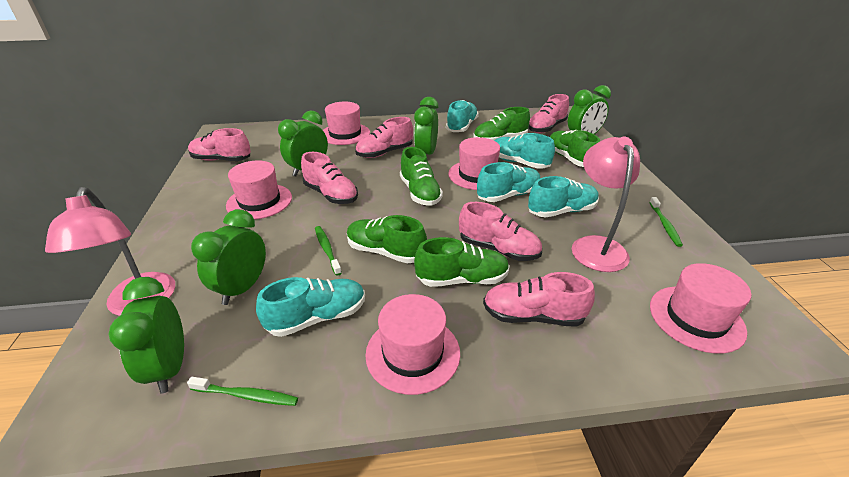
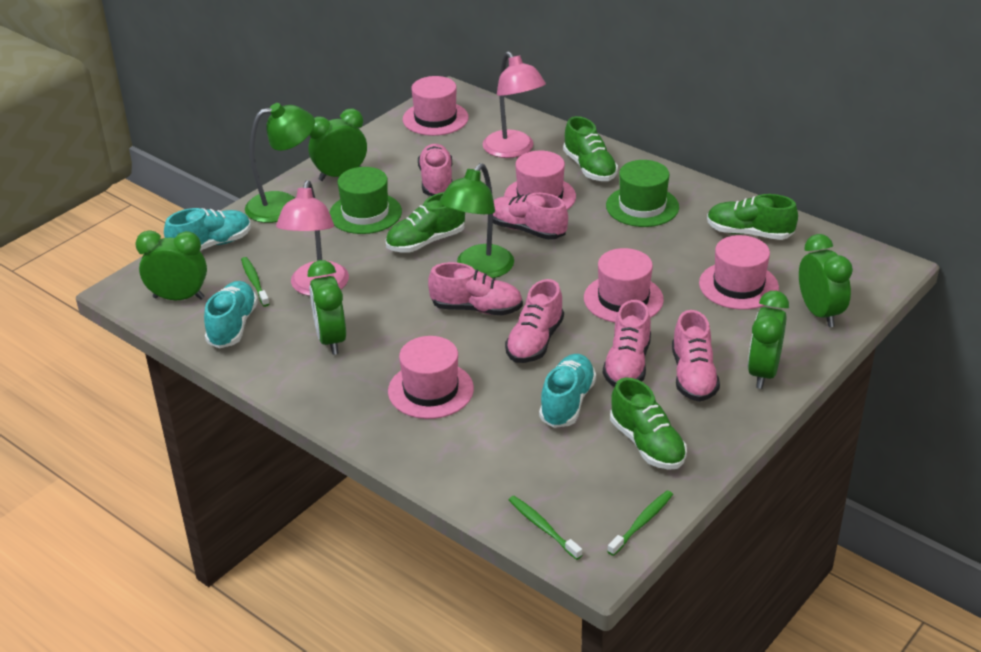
green hat: 0 -> 2
green lamp: 0 -> 2
green shoe: 5 -> 4
turquoise shoe: 5 -> 3

